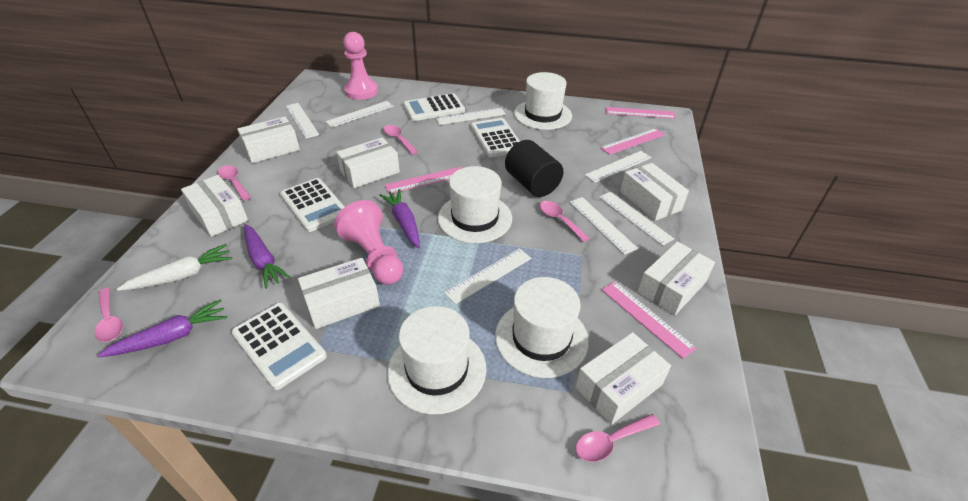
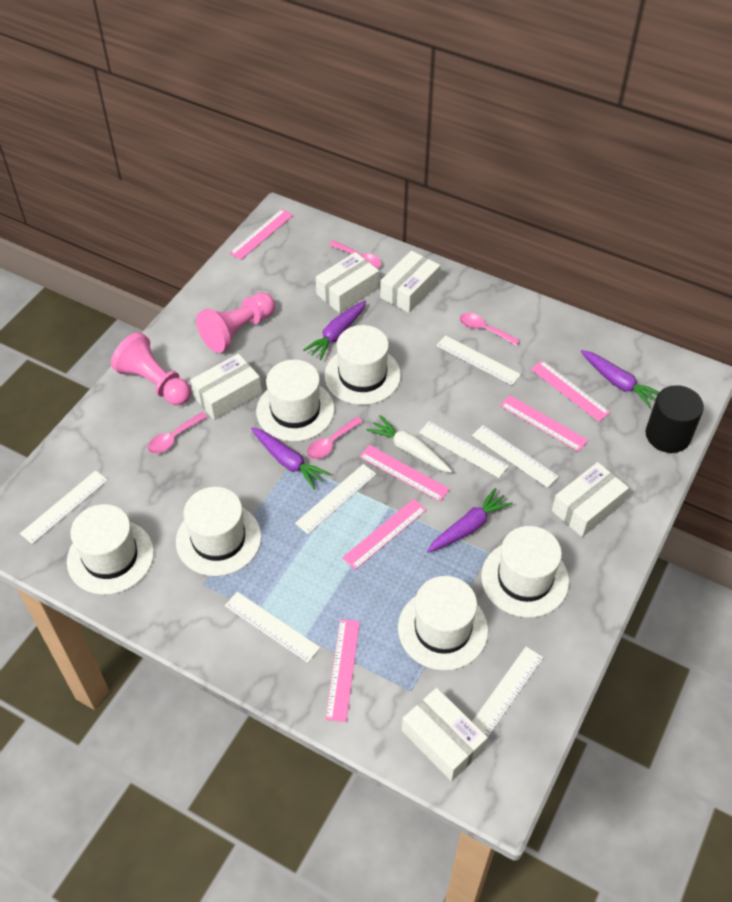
pink ruler: 4 -> 6
pink spoon: 5 -> 4
purple carrot: 3 -> 4
white box: 7 -> 5
white calculator: 4 -> 0
white hat: 4 -> 6

